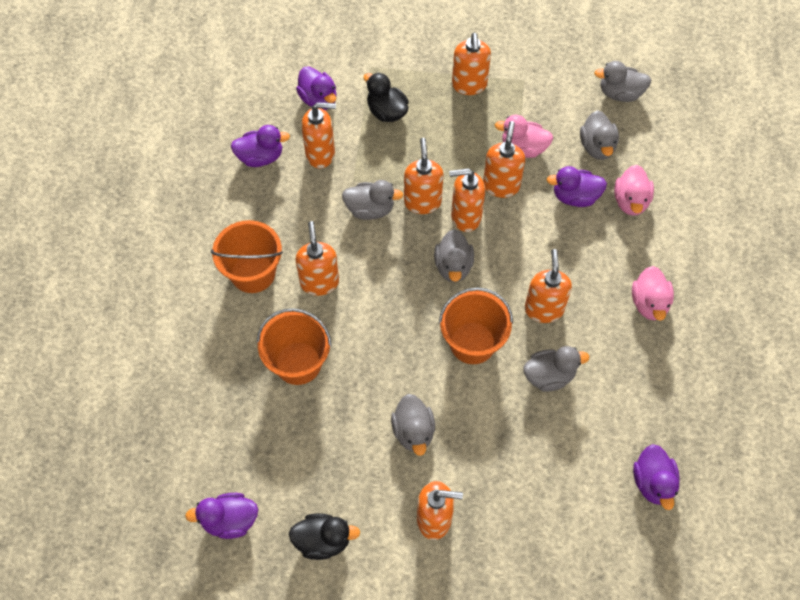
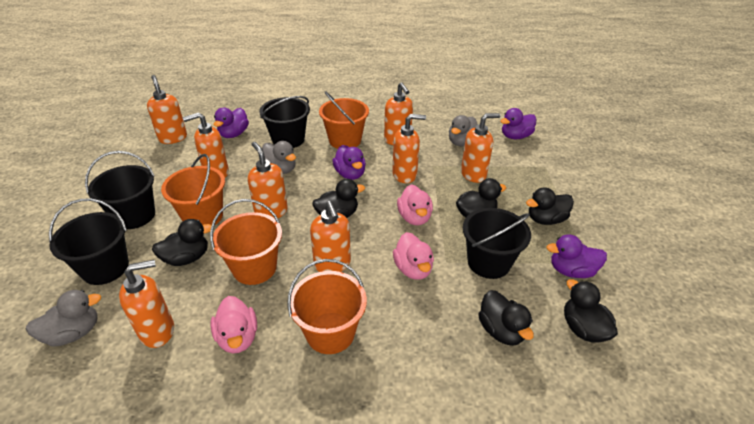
black bucket: 0 -> 4
black duck: 2 -> 6
grey duck: 6 -> 3
orange bucket: 3 -> 4
purple duck: 5 -> 4

